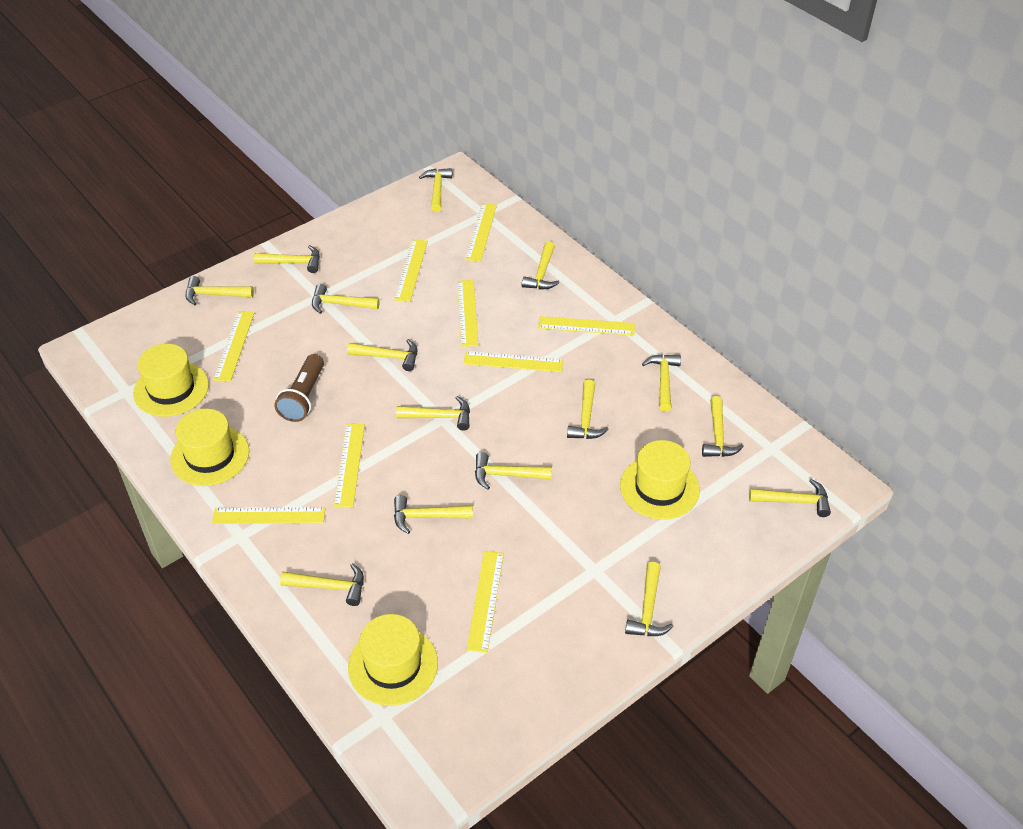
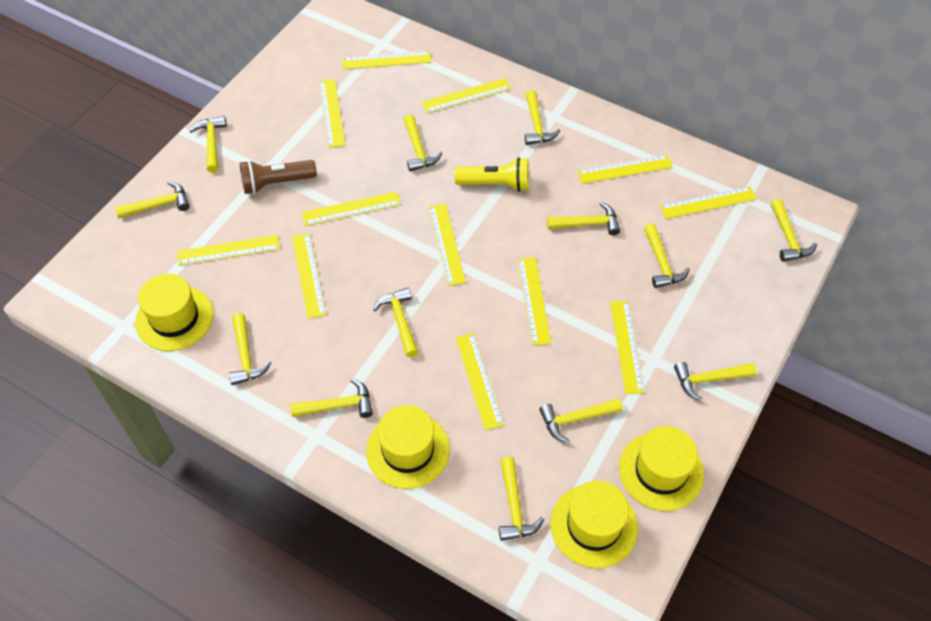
yellow flashlight: 0 -> 1
yellow hammer: 15 -> 13
yellow ruler: 9 -> 12

